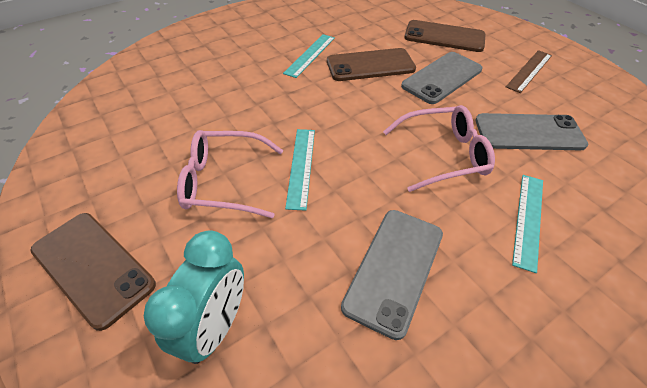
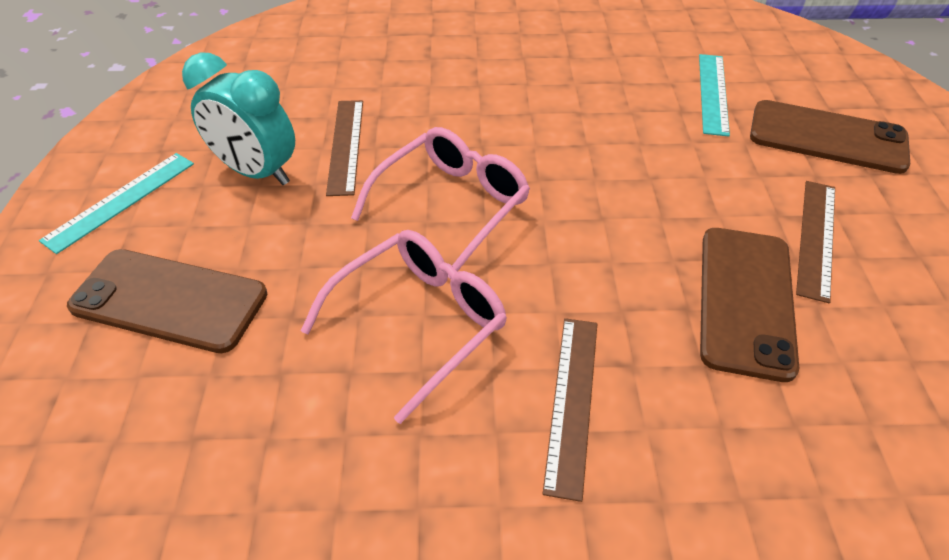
brown ruler: 1 -> 3
grey phone: 3 -> 0
turquoise ruler: 3 -> 2

